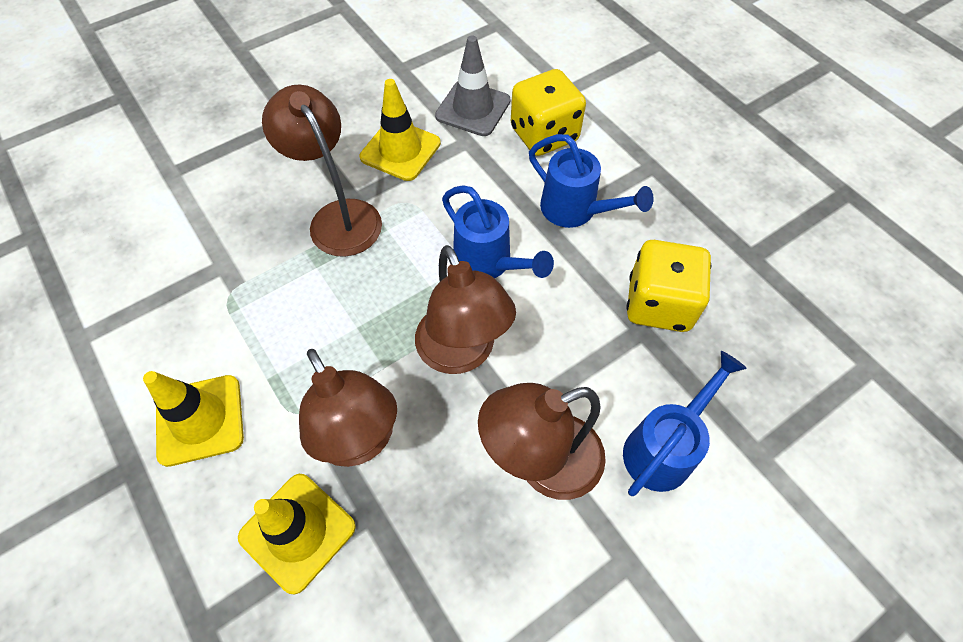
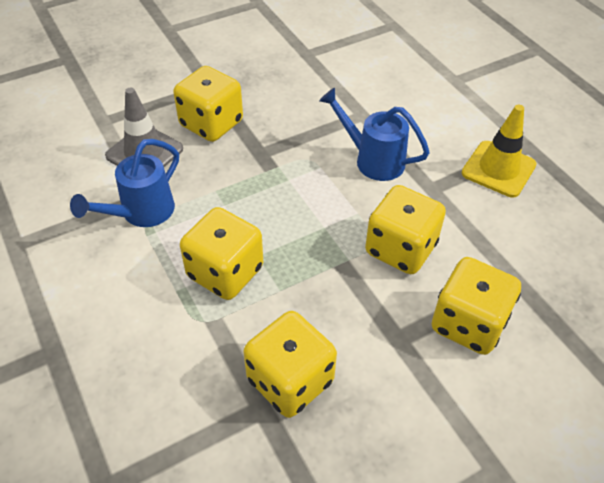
blue watering can: 3 -> 2
brown lamp: 4 -> 0
yellow dice: 2 -> 5
yellow traffic cone: 3 -> 1

